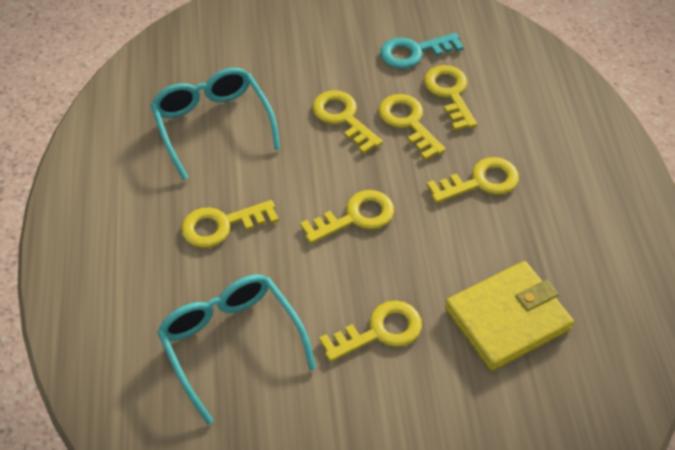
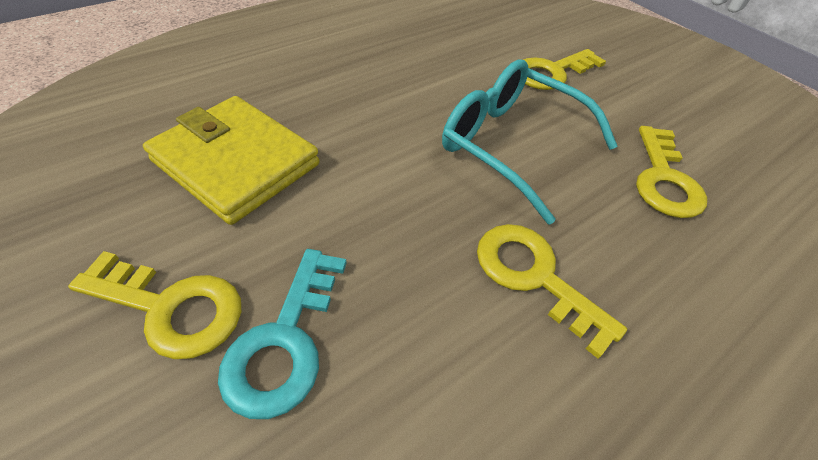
turquoise glasses: 2 -> 1
yellow key: 7 -> 4

